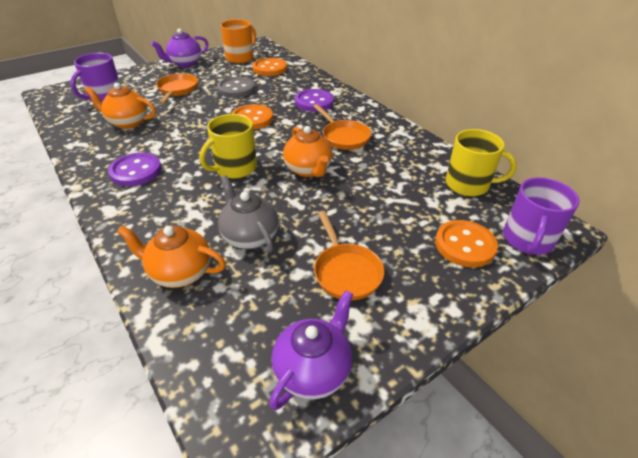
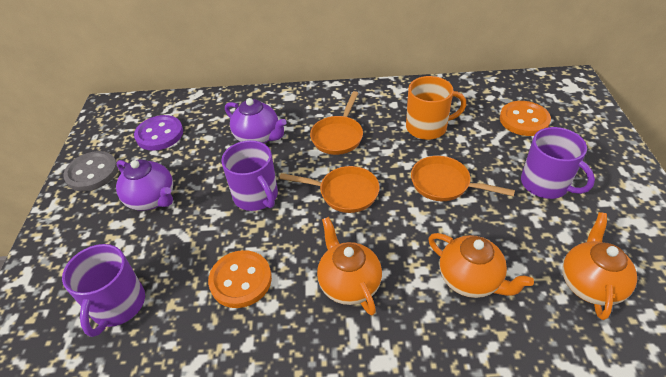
grey teapot: 1 -> 0
orange button: 3 -> 2
purple button: 2 -> 1
purple mug: 2 -> 3
yellow mug: 2 -> 0

